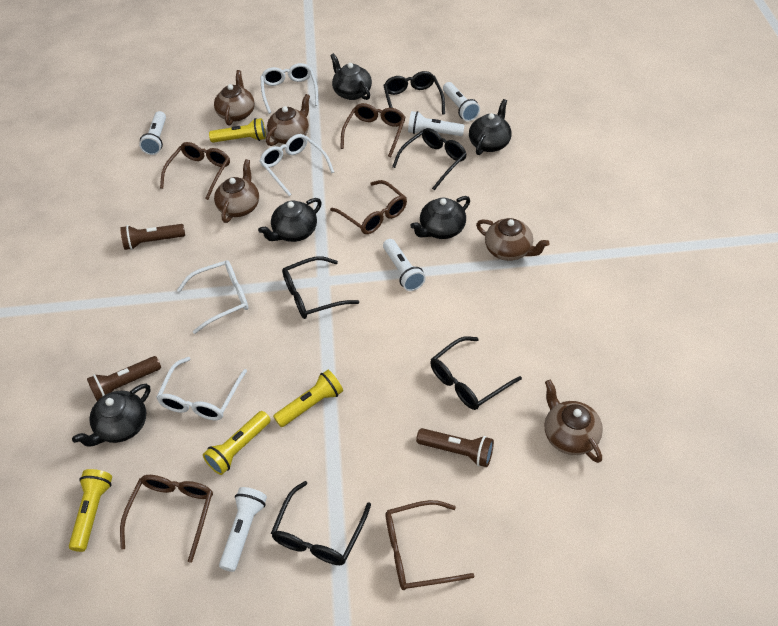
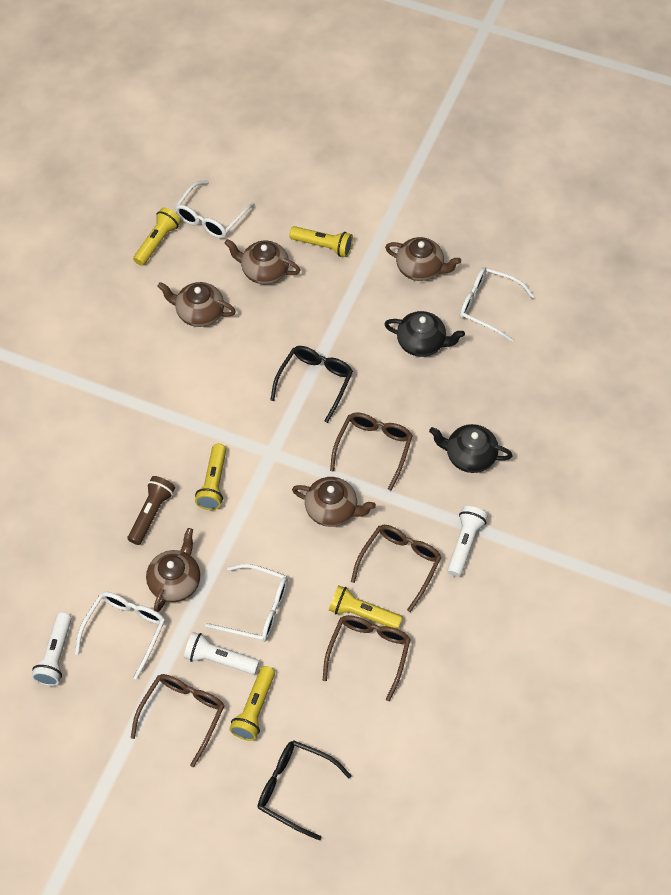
black glasses: 5 -> 2
black teapot: 5 -> 2
brown flashlight: 3 -> 1
brown glasses: 5 -> 4
white flashlight: 5 -> 3
yellow flashlight: 4 -> 5

